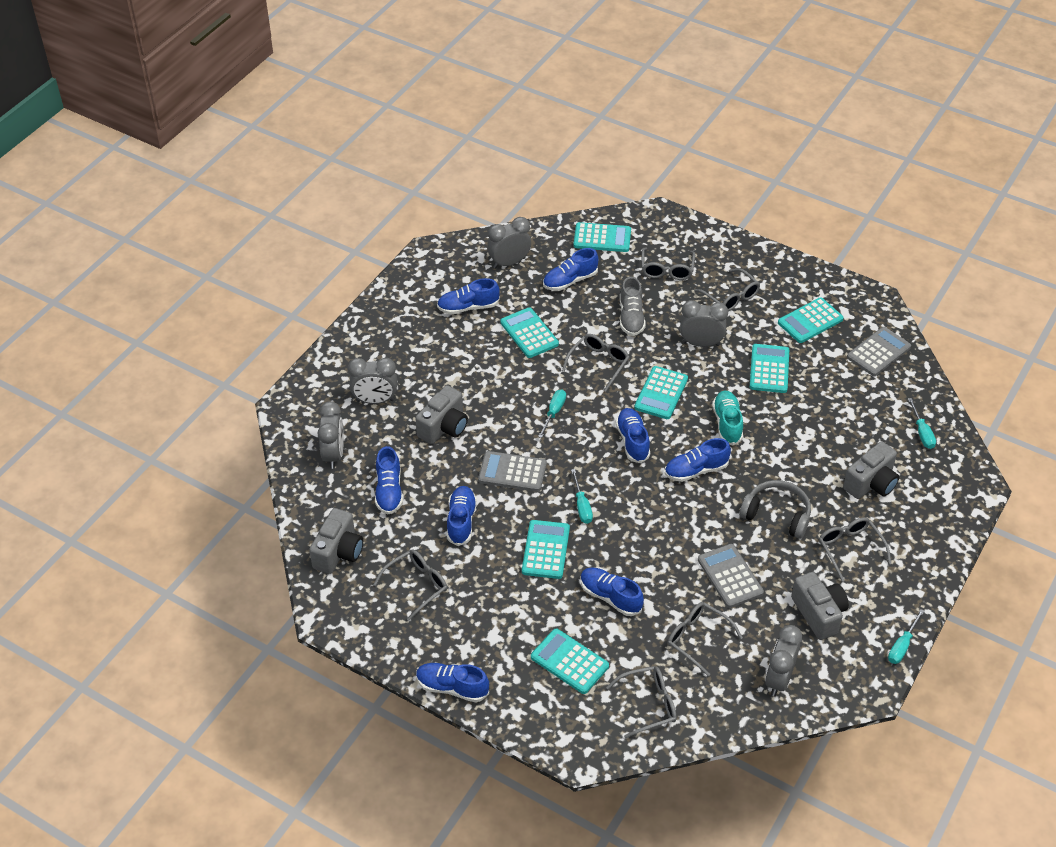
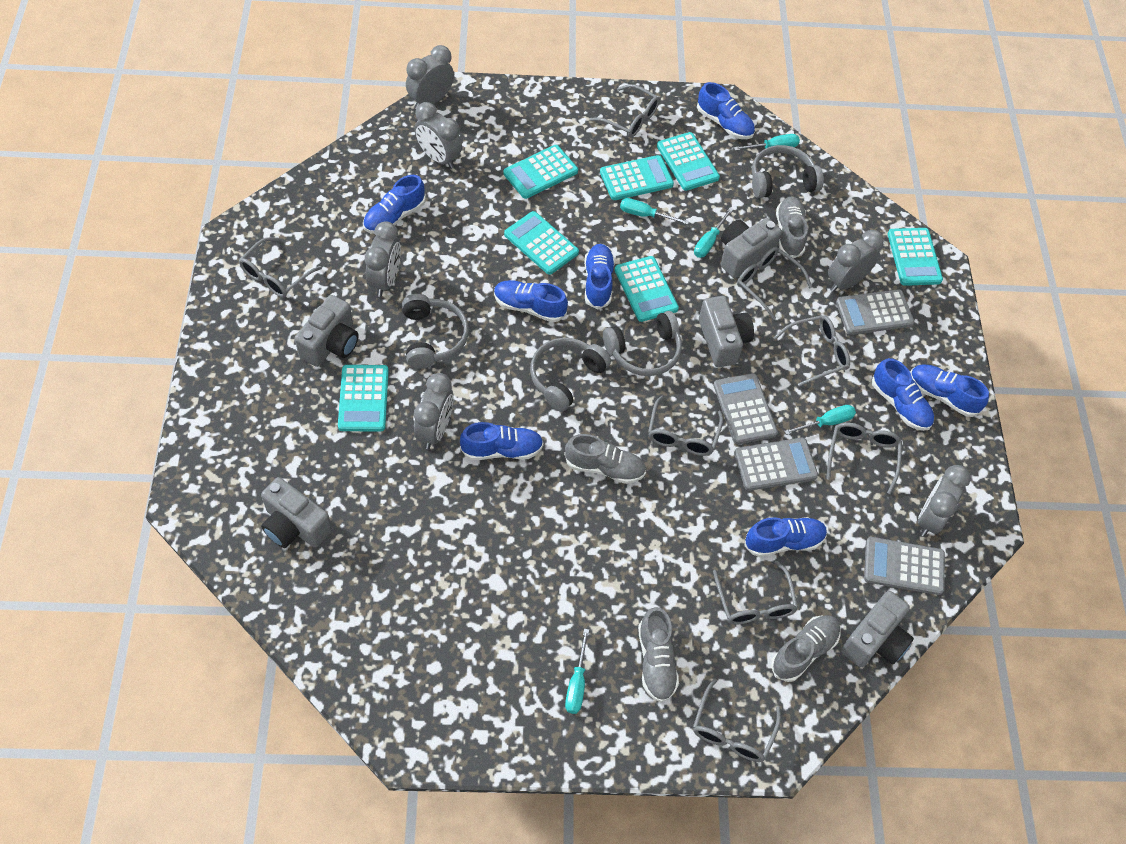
grey calculator: 3 -> 4
grey camera: 4 -> 5
grey clock: 5 -> 6
grey glasses: 7 -> 8
grey headphones: 1 -> 4
grey shoe: 1 -> 4
turquoise screwdriver: 4 -> 5
turquoise shoe: 1 -> 0

